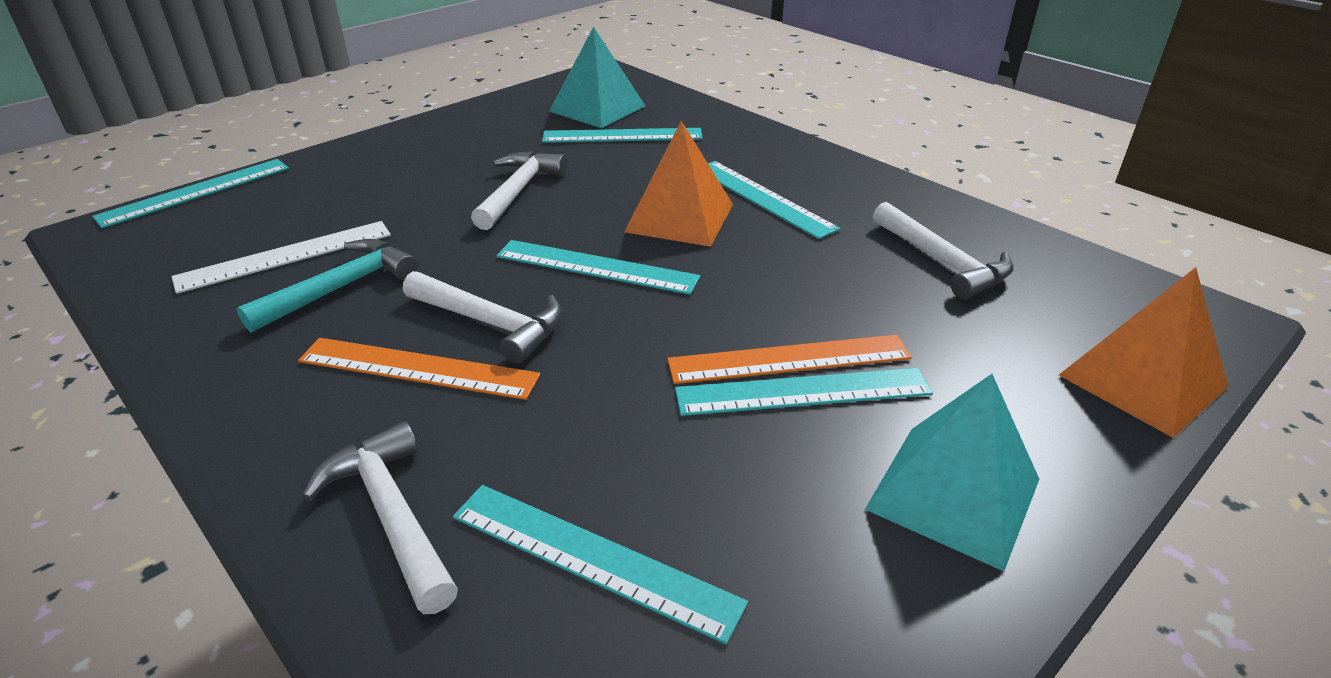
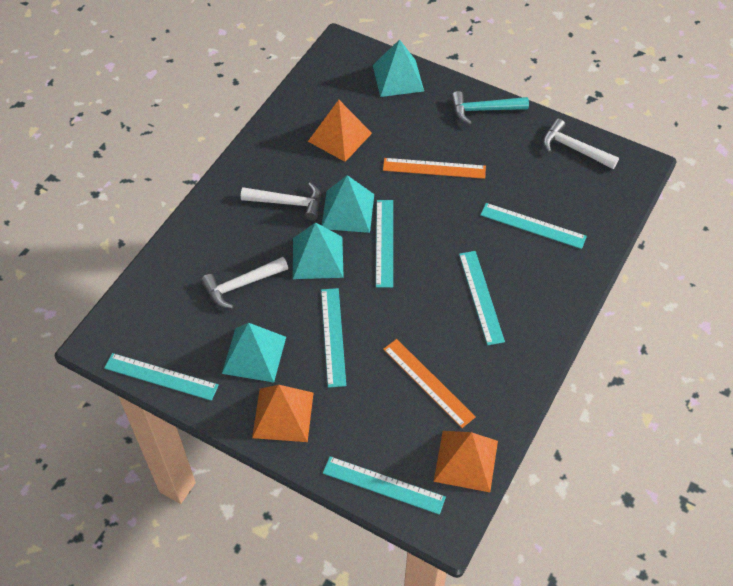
orange pyramid: 2 -> 3
turquoise pyramid: 2 -> 4
white hammer: 4 -> 3
white ruler: 1 -> 0

